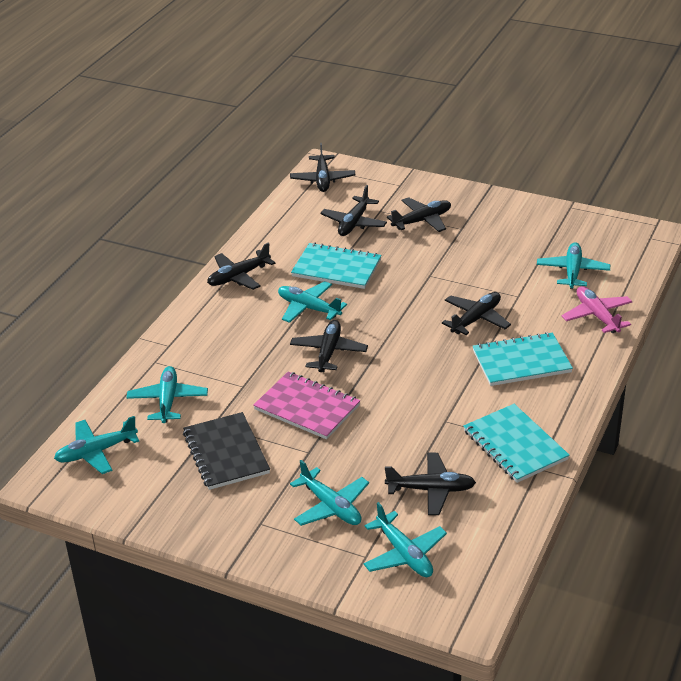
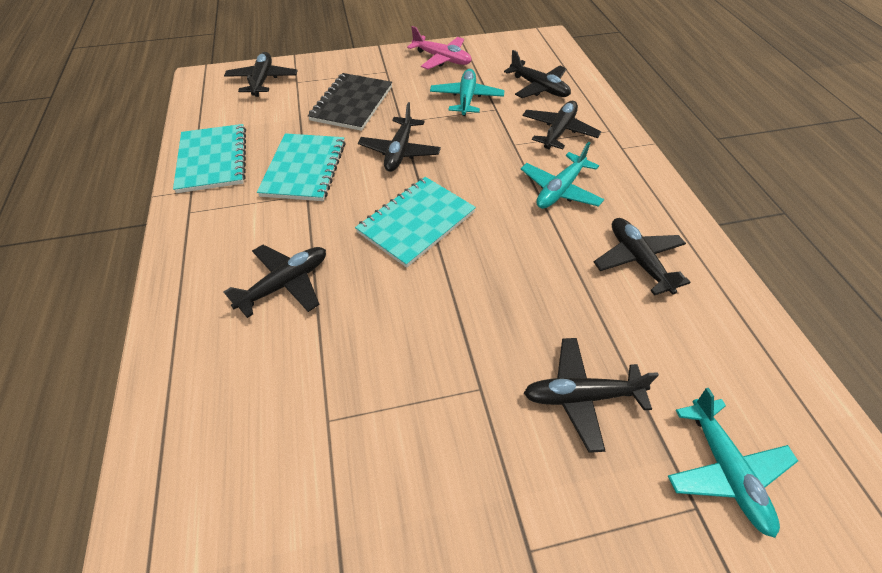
pink notebook: 1 -> 0
turquoise plane: 6 -> 3

